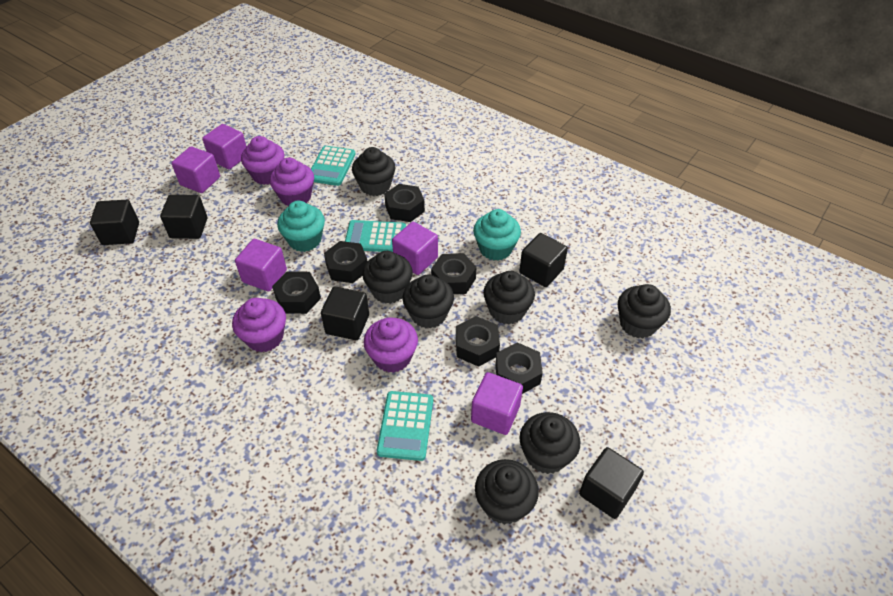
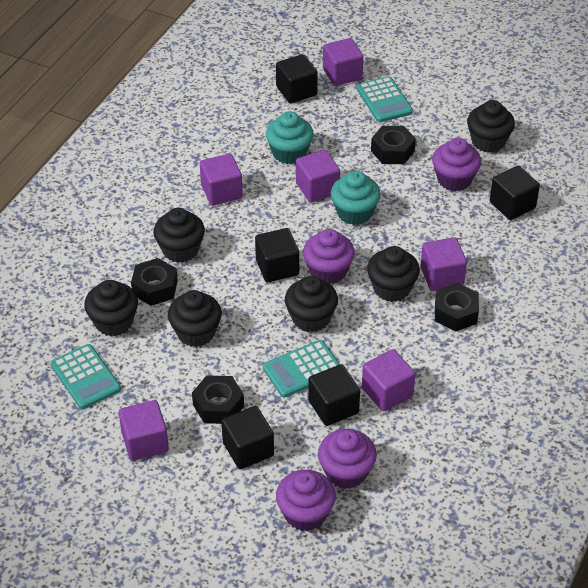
black cupcake: 7 -> 6
black nut: 6 -> 4
purple cube: 5 -> 6

